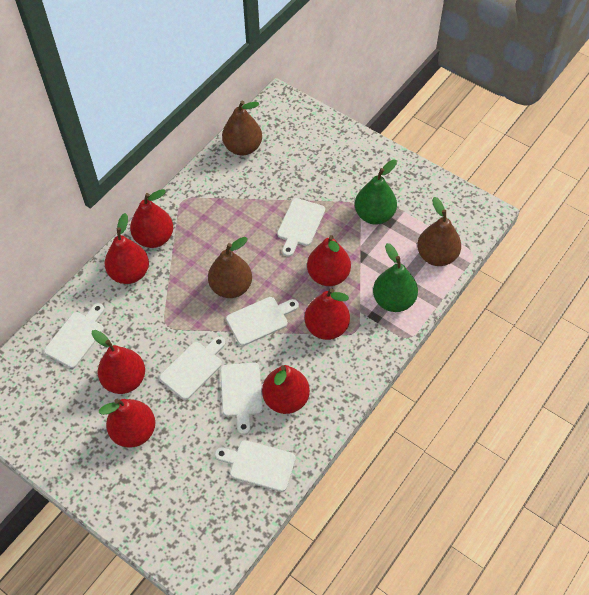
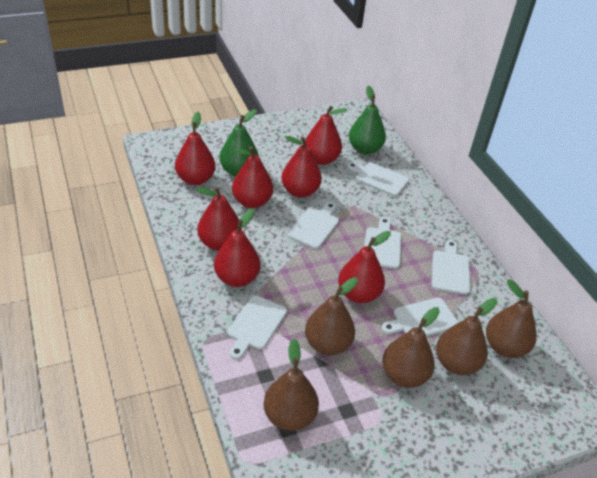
brown pear: 3 -> 5

